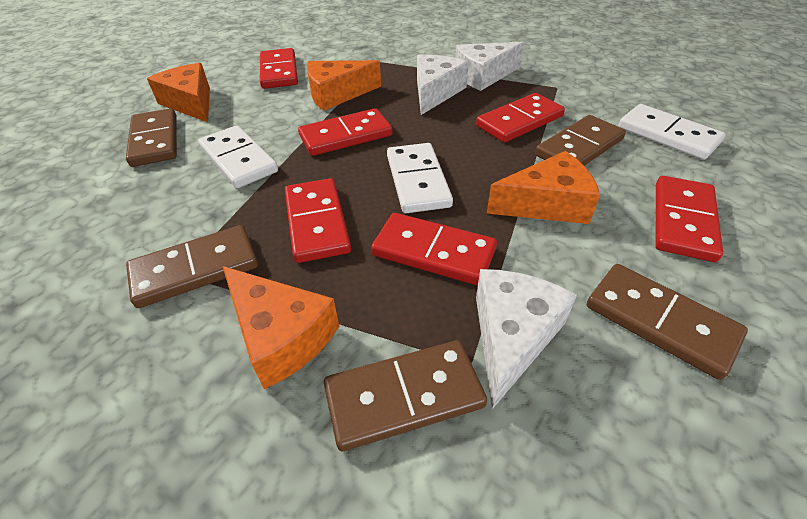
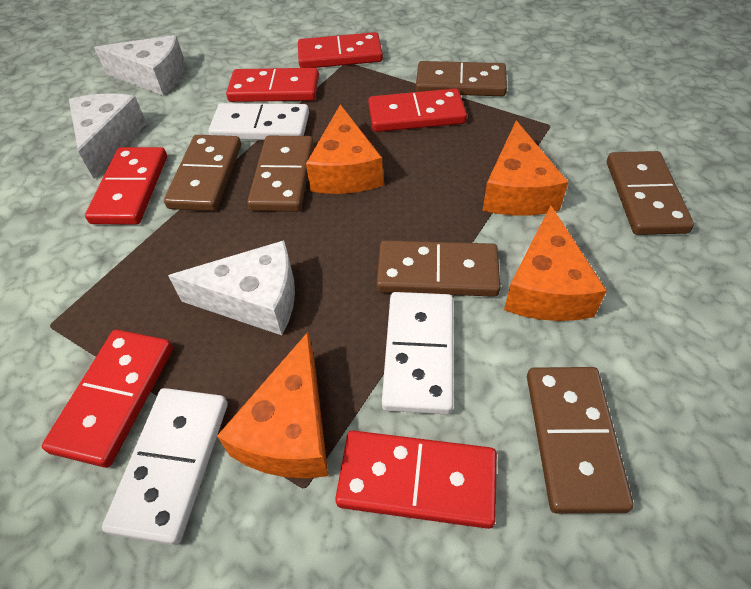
brown domino: 5 -> 6

